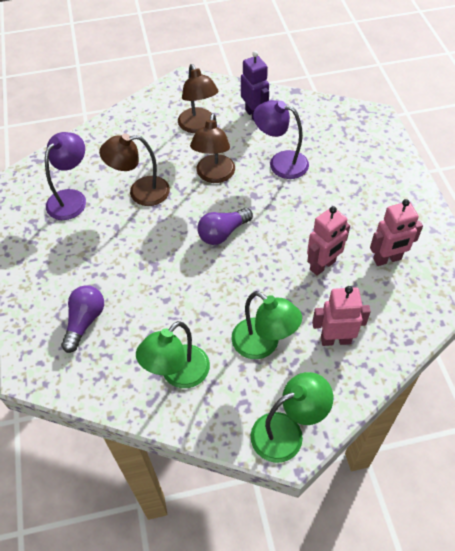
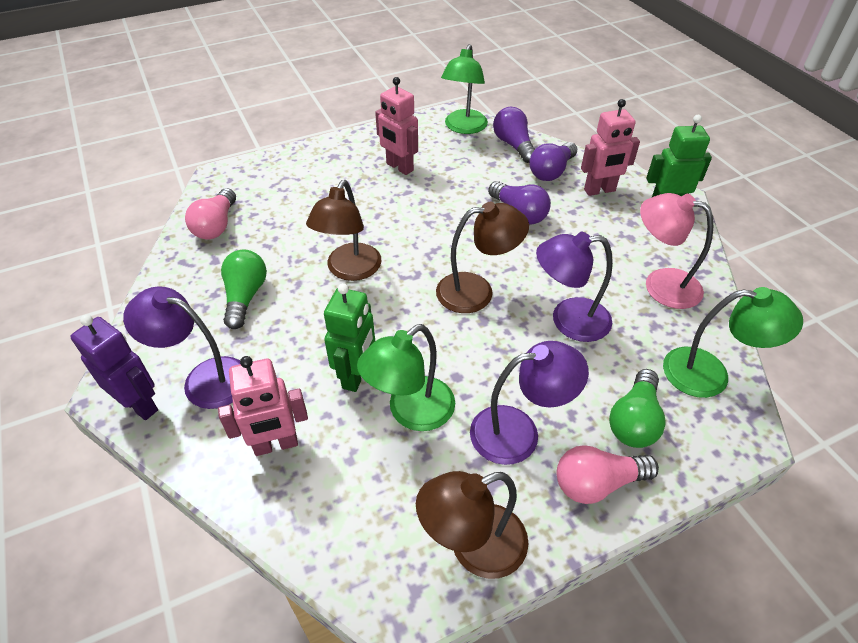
green light bulb: 0 -> 2
green robot: 0 -> 2
pink lamp: 0 -> 1
pink light bulb: 0 -> 2
purple lamp: 2 -> 3
purple light bulb: 2 -> 3

